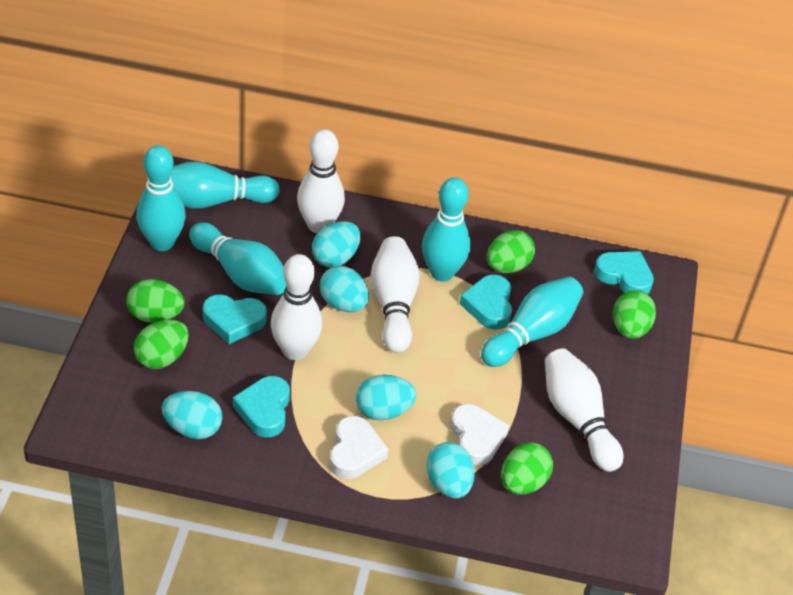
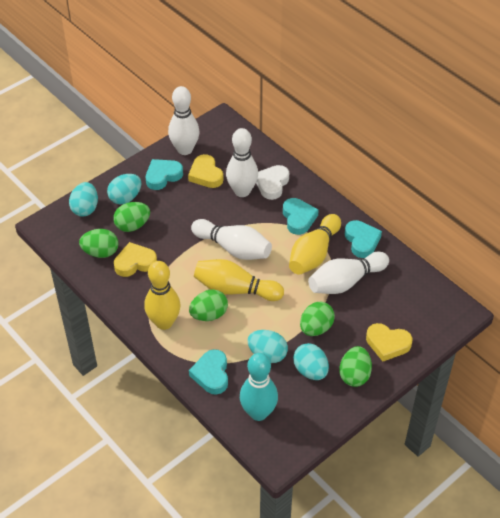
turquoise bowling pin: 5 -> 1
turquoise egg: 5 -> 4
white heart: 2 -> 1
yellow bowling pin: 0 -> 3
yellow heart: 0 -> 3

